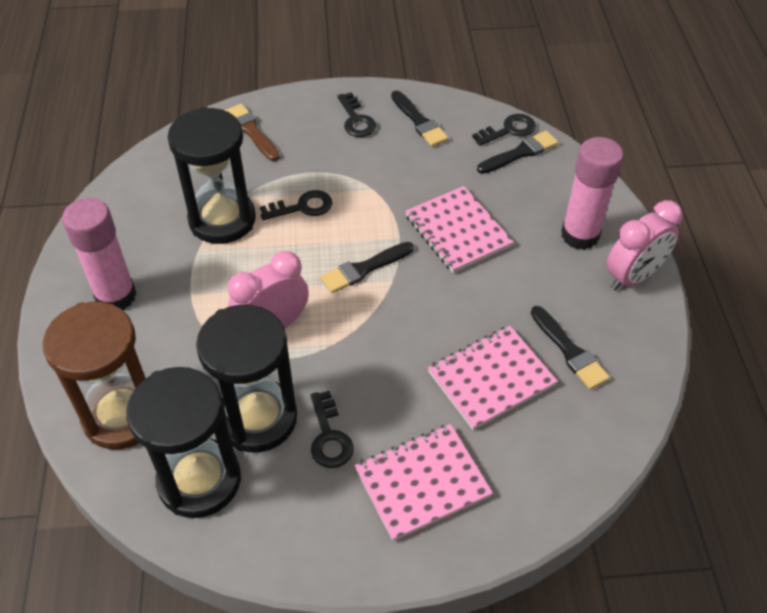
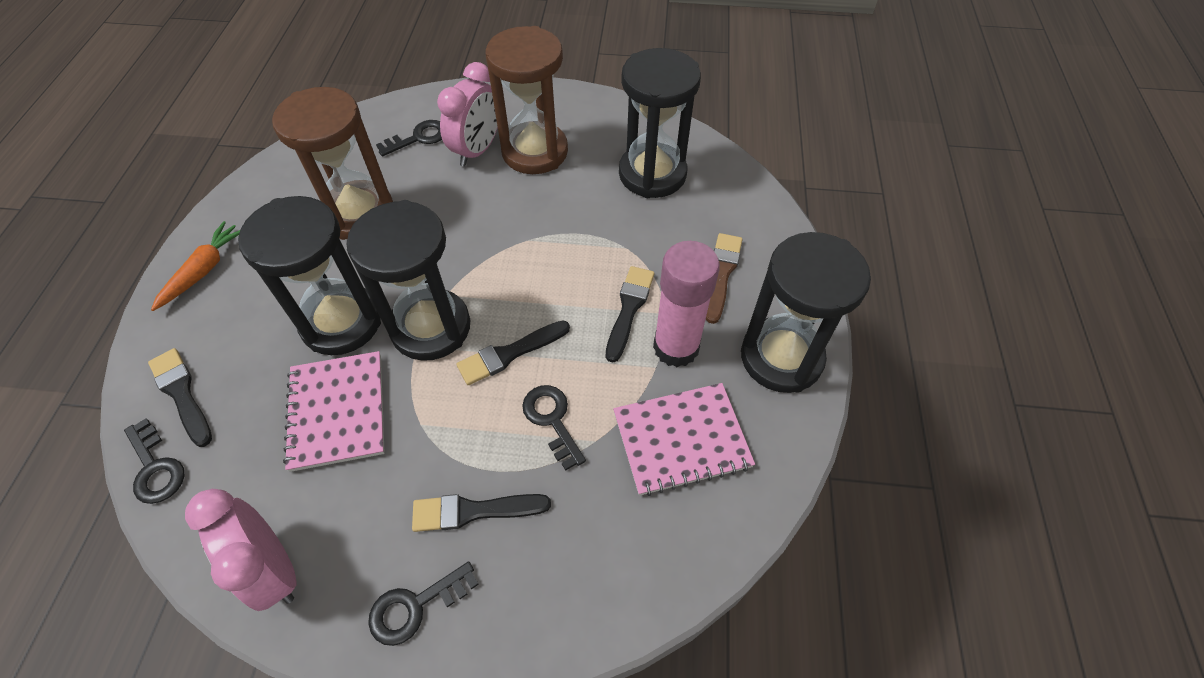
black hourglass: 3 -> 4
brown hourglass: 1 -> 2
orange carrot: 0 -> 1
pink glue stick: 2 -> 1
pink notebook: 3 -> 2

